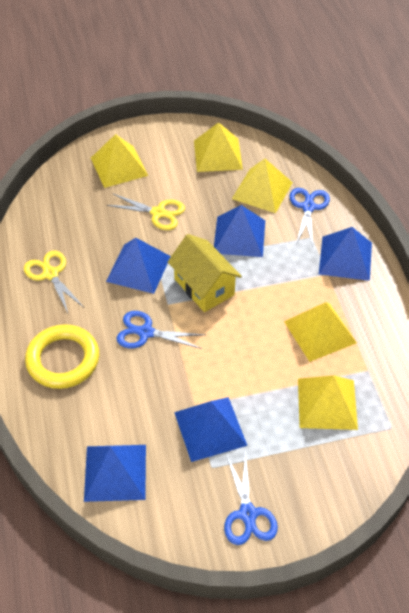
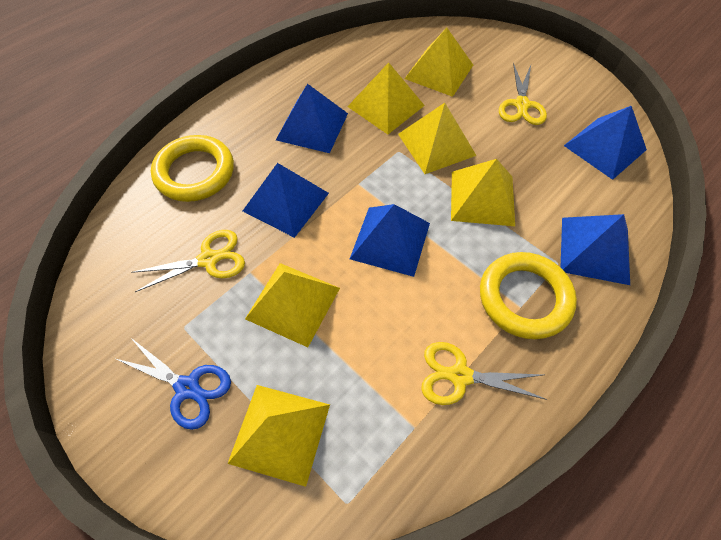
blue scissors: 3 -> 1
yellow house: 1 -> 0
yellow pyramid: 5 -> 6
yellow ring: 1 -> 2
yellow scissors: 2 -> 3

